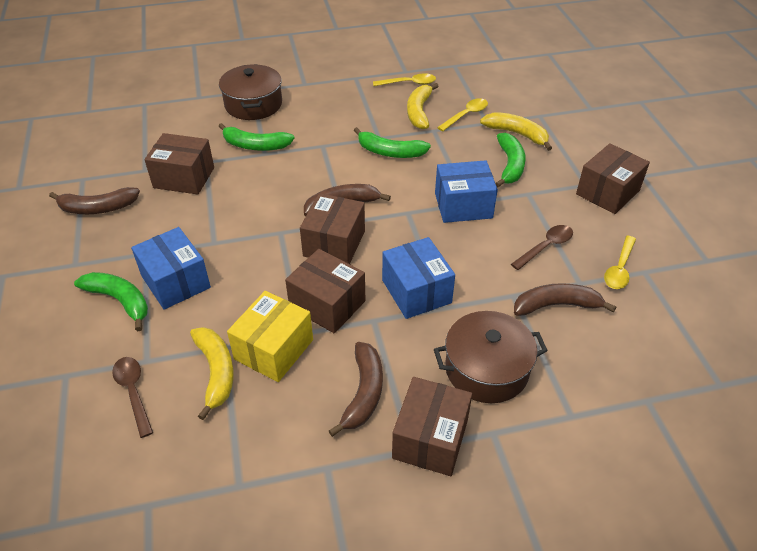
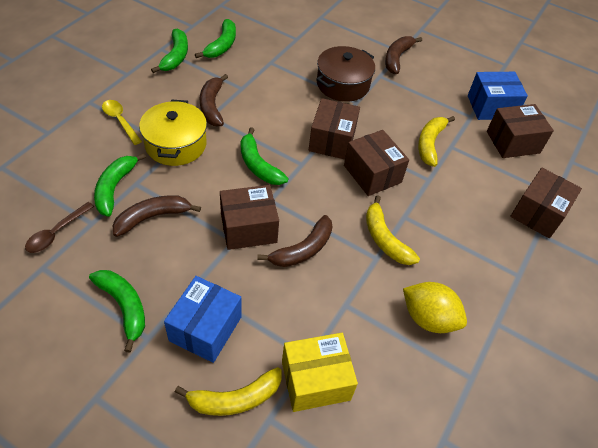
blue box: 3 -> 2
brown pot: 2 -> 1
brown spoon: 2 -> 1
green banana: 4 -> 5
yellow lemon: 0 -> 1
yellow pot: 0 -> 1
yellow spoon: 3 -> 1

